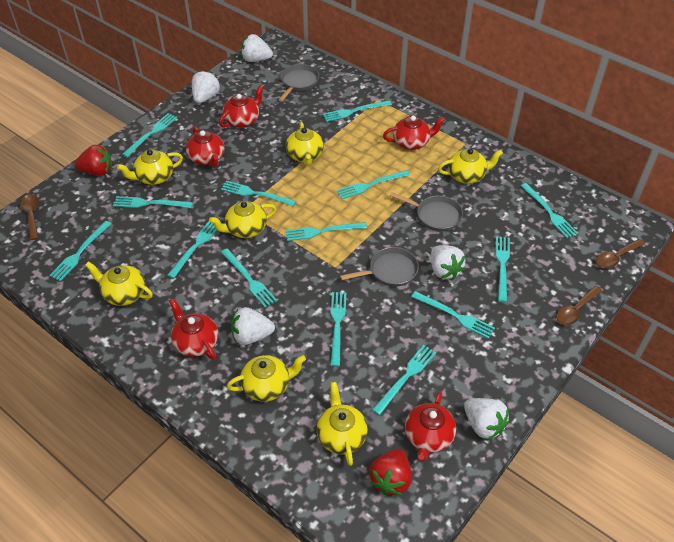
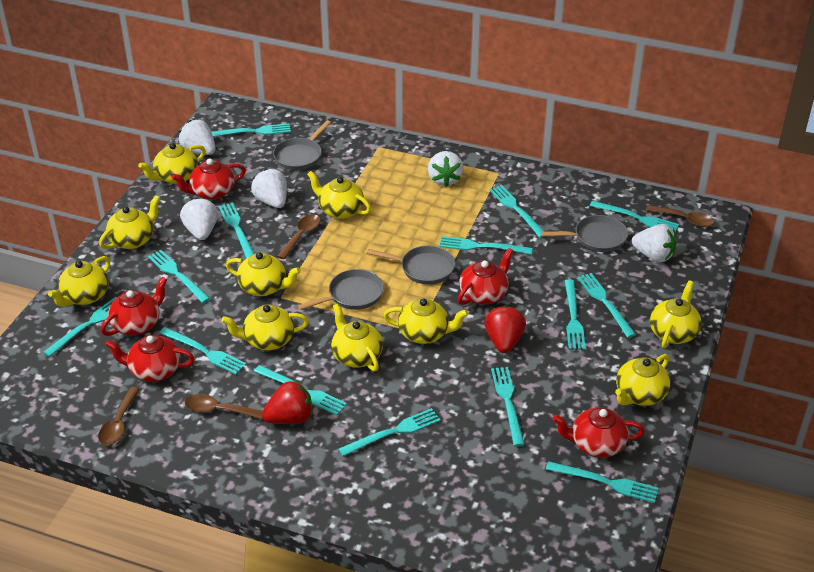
brown spoon: 3 -> 4
grey pan: 3 -> 4
yellow teapot: 7 -> 10

